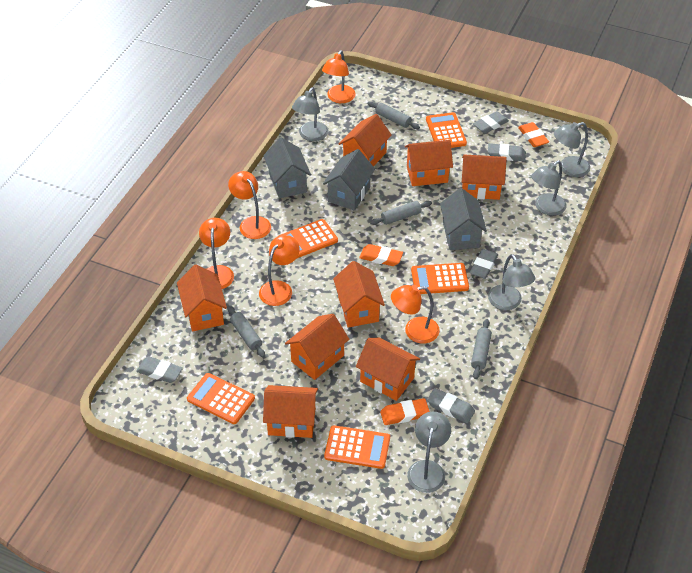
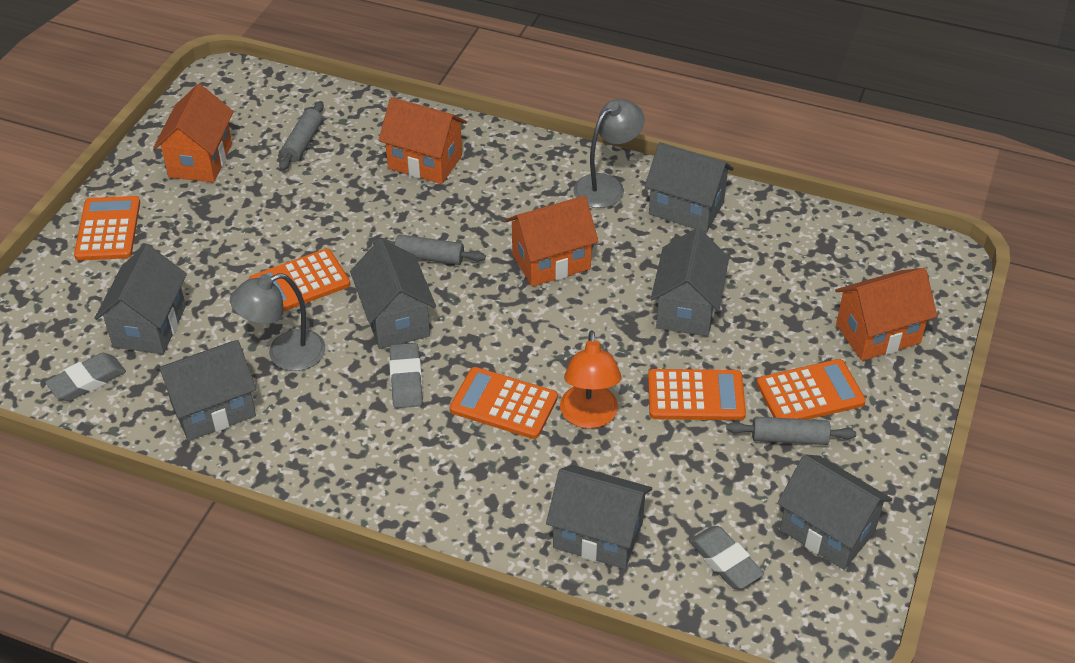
grey eraser: 5 -> 3
grey house: 3 -> 7
grey lamp: 5 -> 2
grey rolling pin: 4 -> 3
orange eraser: 3 -> 0
orange house: 8 -> 4
orange lamp: 5 -> 1

